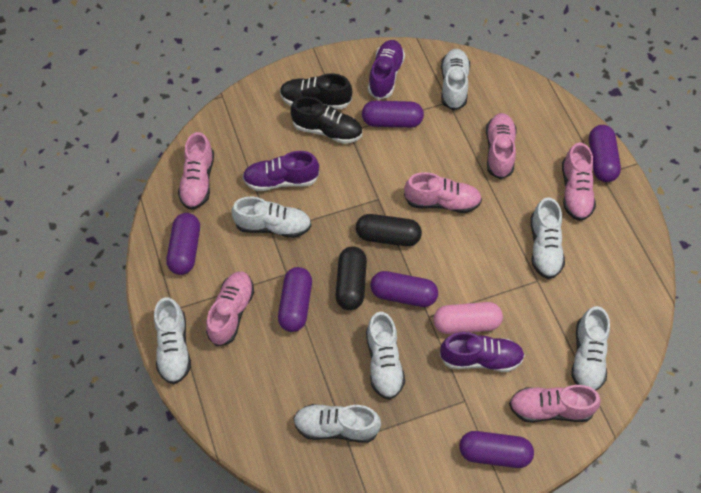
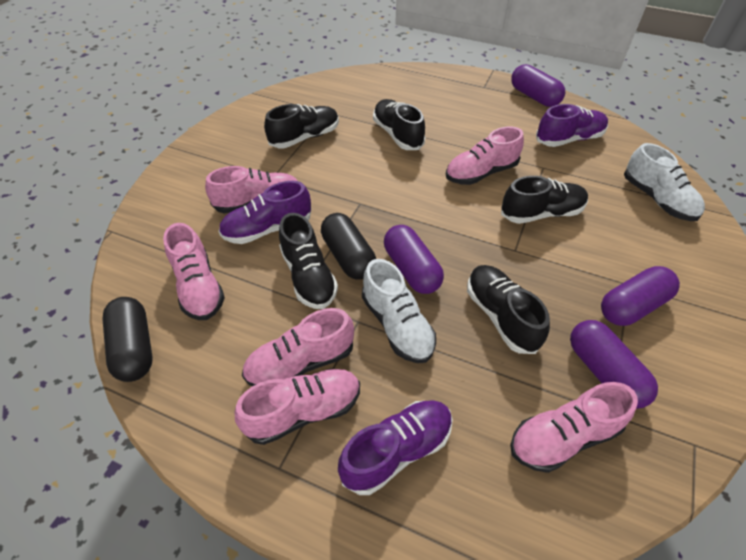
black shoe: 2 -> 5
pink capsule: 1 -> 0
purple capsule: 6 -> 4
white shoe: 7 -> 2

